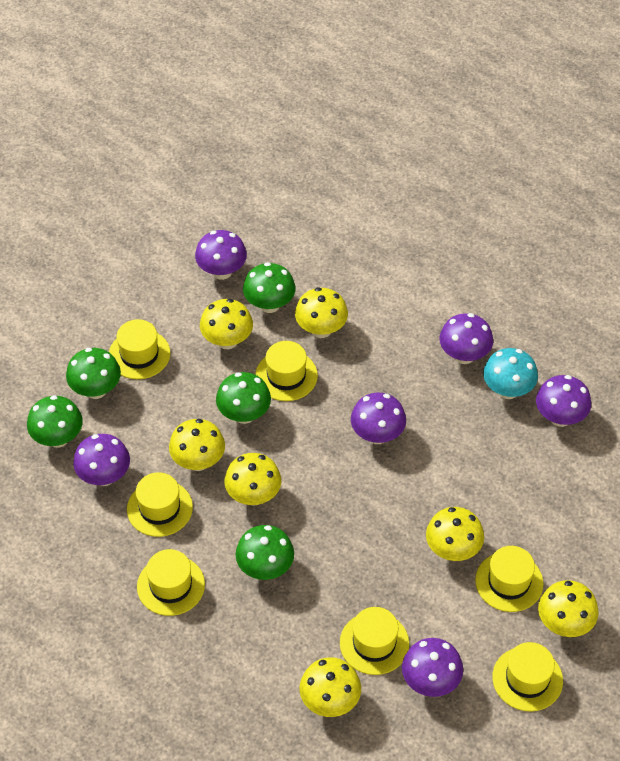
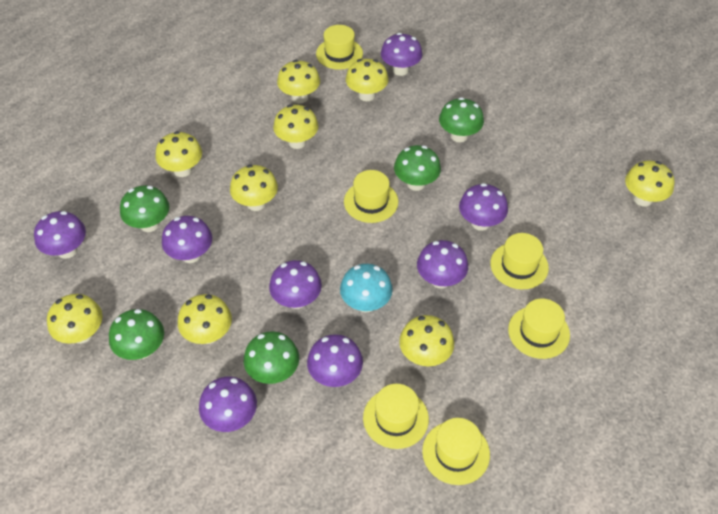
purple mushroom: 6 -> 8
yellow hat: 7 -> 6
yellow mushroom: 7 -> 9

